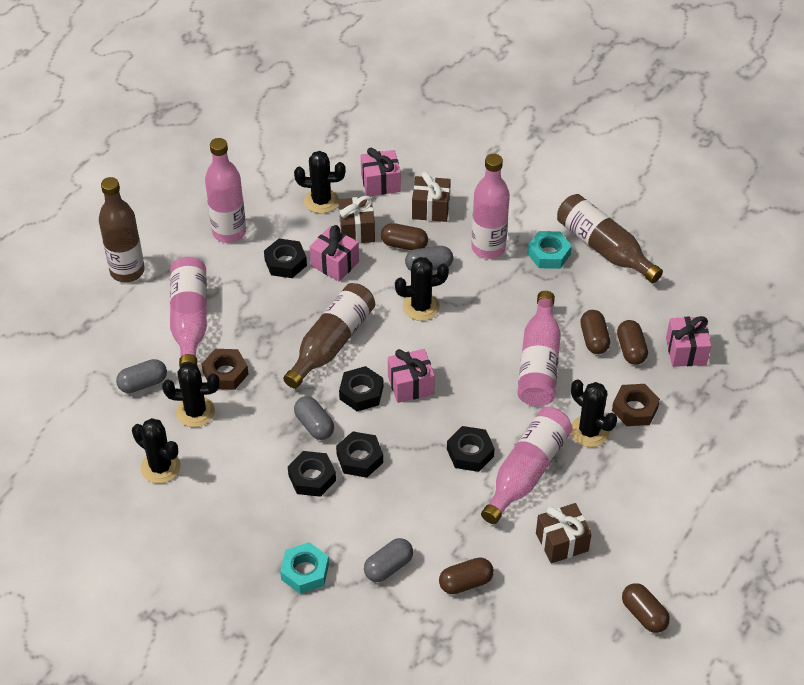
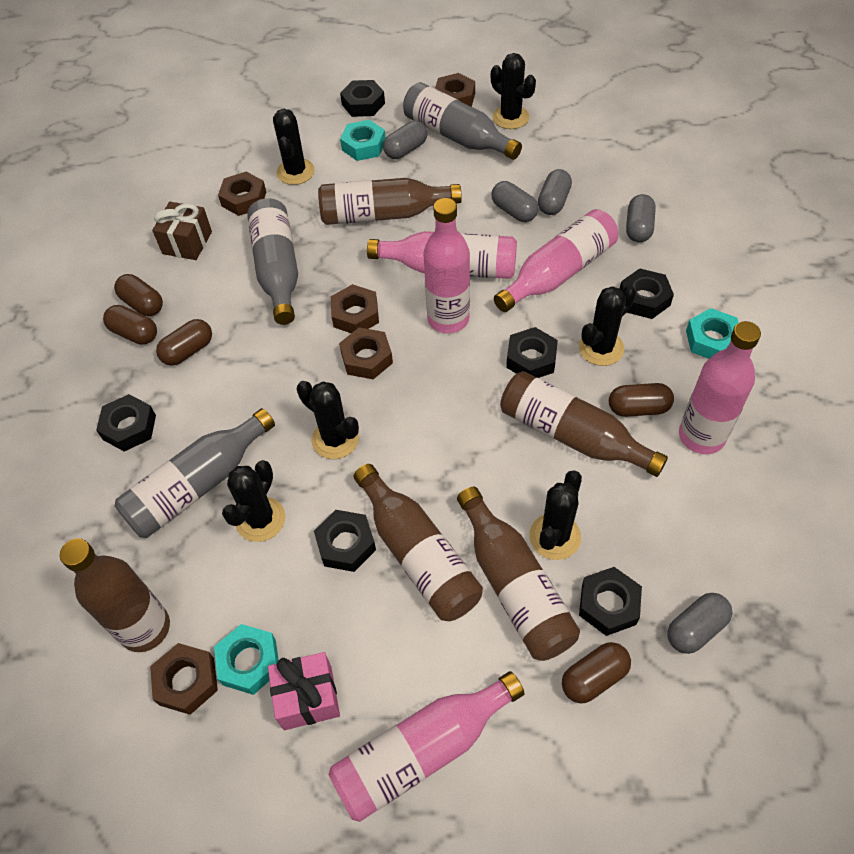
black cactus: 5 -> 6
black nut: 5 -> 6
brown bottle: 3 -> 5
brown gift: 3 -> 1
brown nut: 2 -> 5
grey bottle: 0 -> 3
grey capsule: 4 -> 5
pink gift: 4 -> 1
turquoise nut: 2 -> 3

